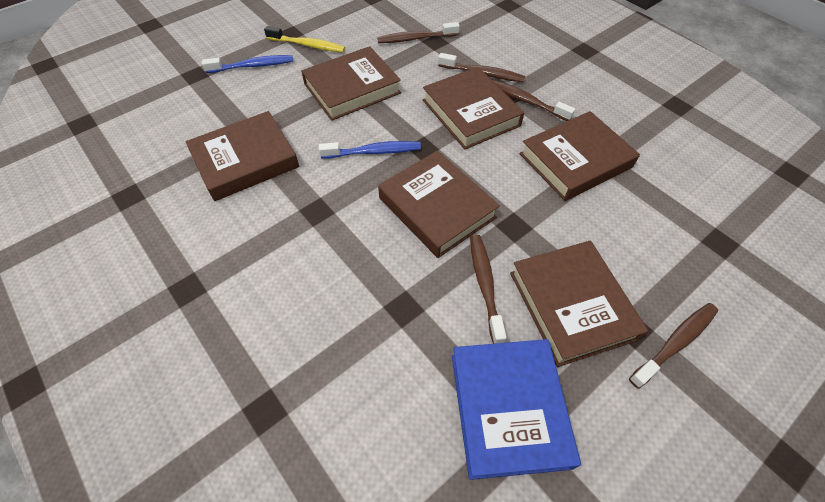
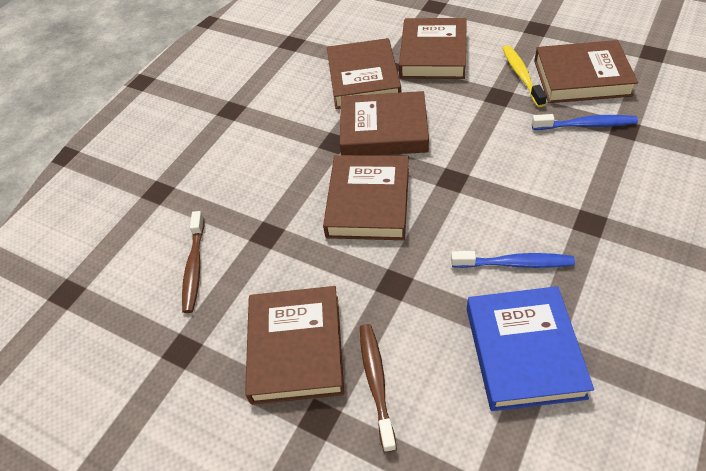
brown toothbrush: 5 -> 2

